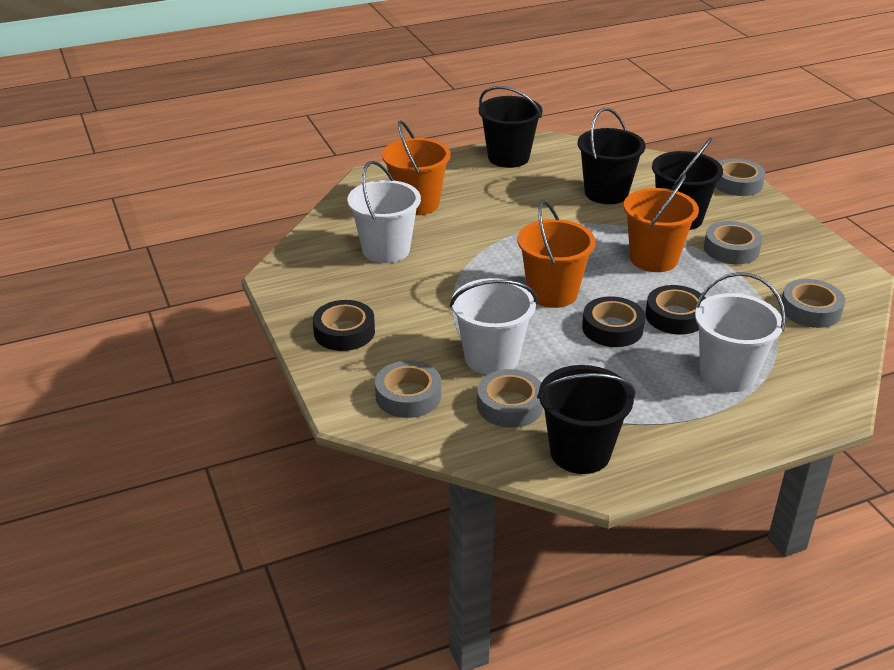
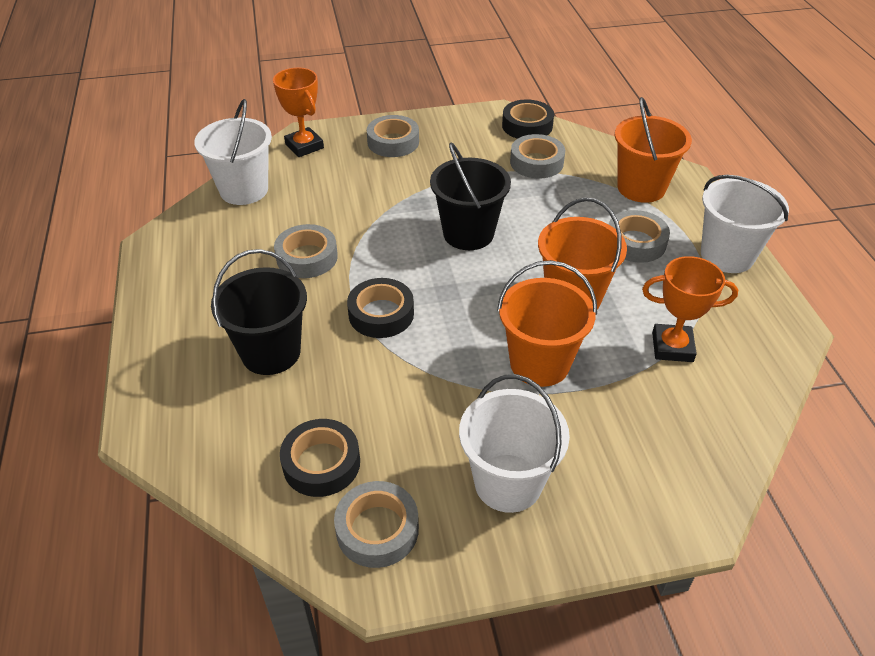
black bucket: 4 -> 2
orange trophy: 0 -> 2

